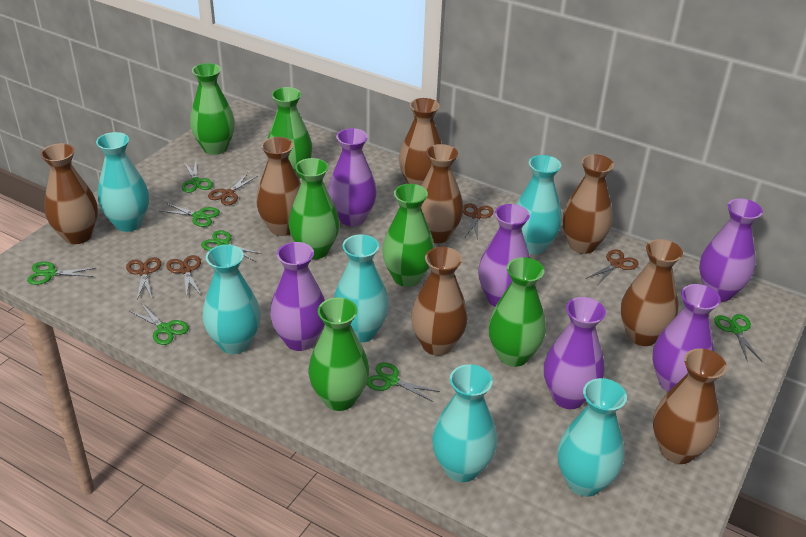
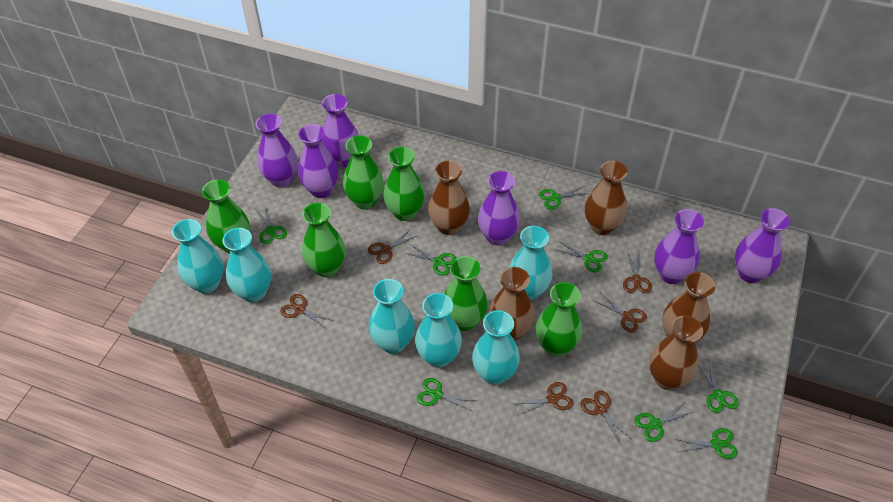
brown scissors: 5 -> 6
brown vase: 8 -> 5
green scissors: 7 -> 8

